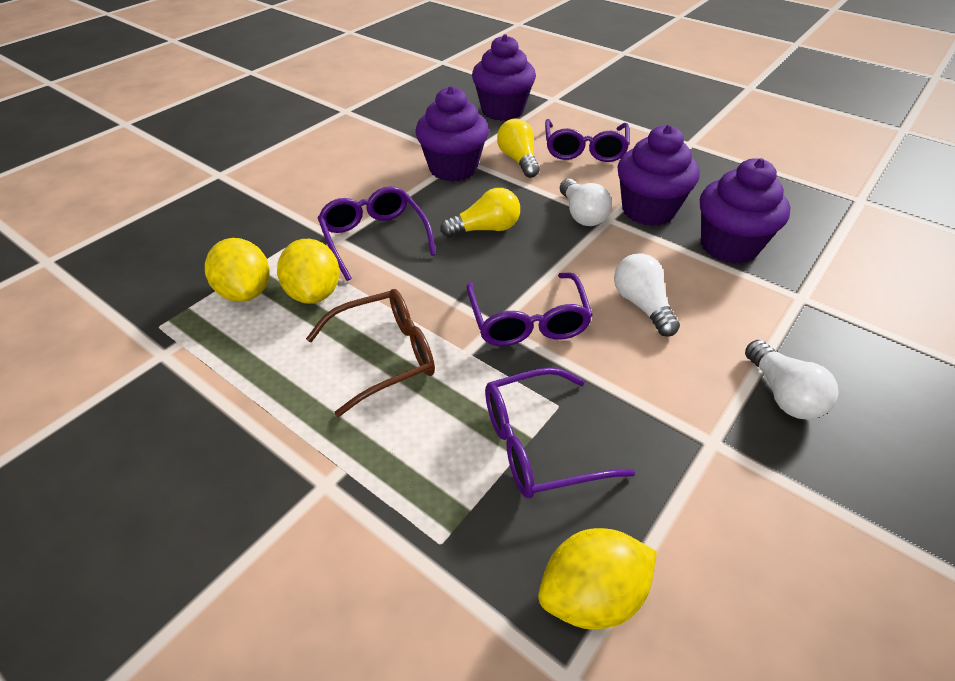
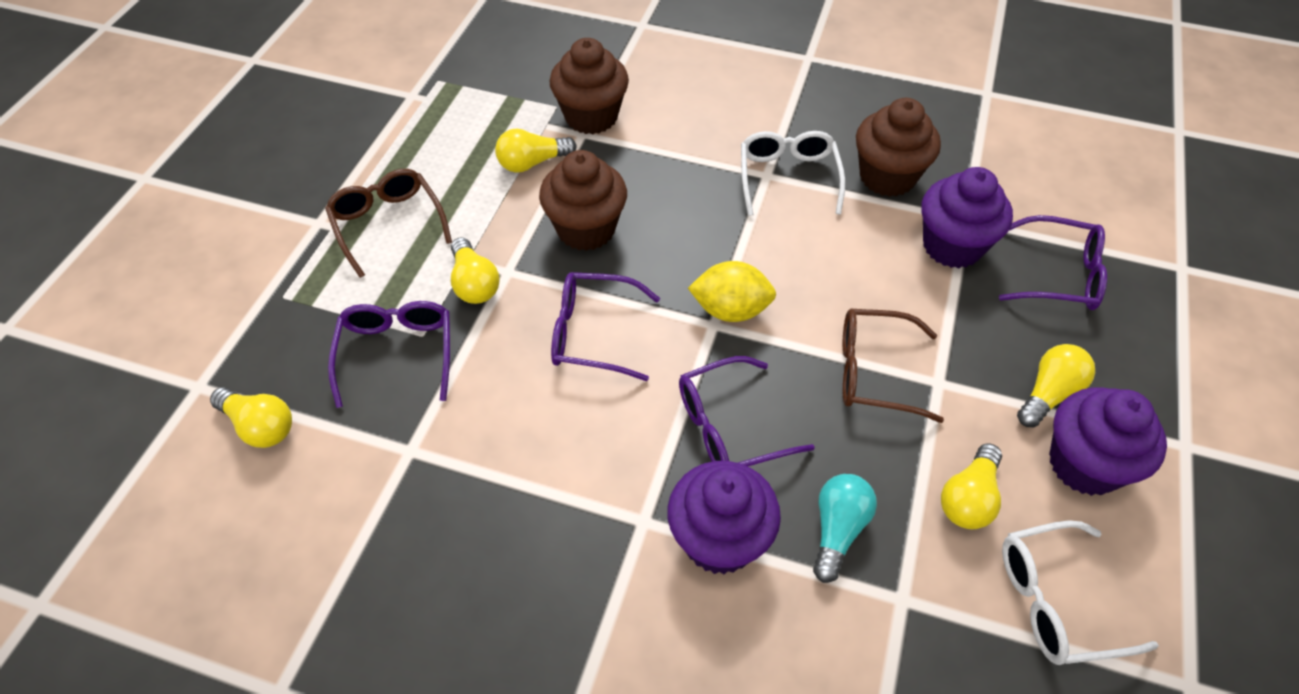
brown cupcake: 0 -> 3
brown glasses: 1 -> 2
purple cupcake: 4 -> 3
turquoise light bulb: 0 -> 1
white glasses: 0 -> 2
white light bulb: 3 -> 0
yellow lemon: 3 -> 1
yellow light bulb: 2 -> 5

